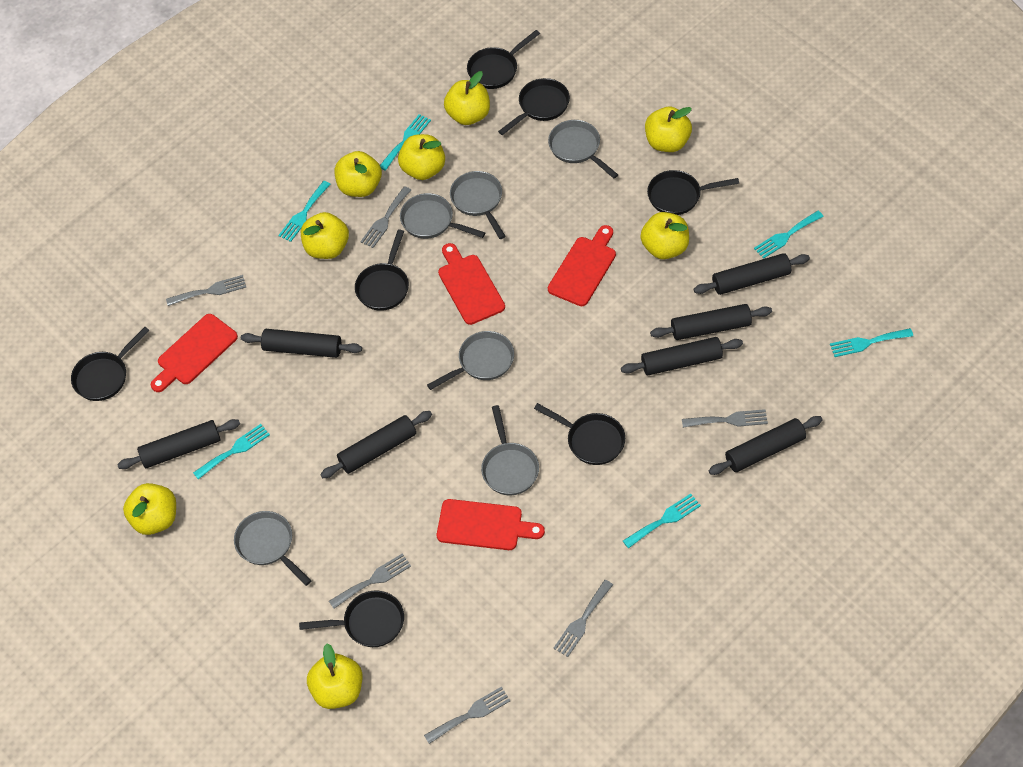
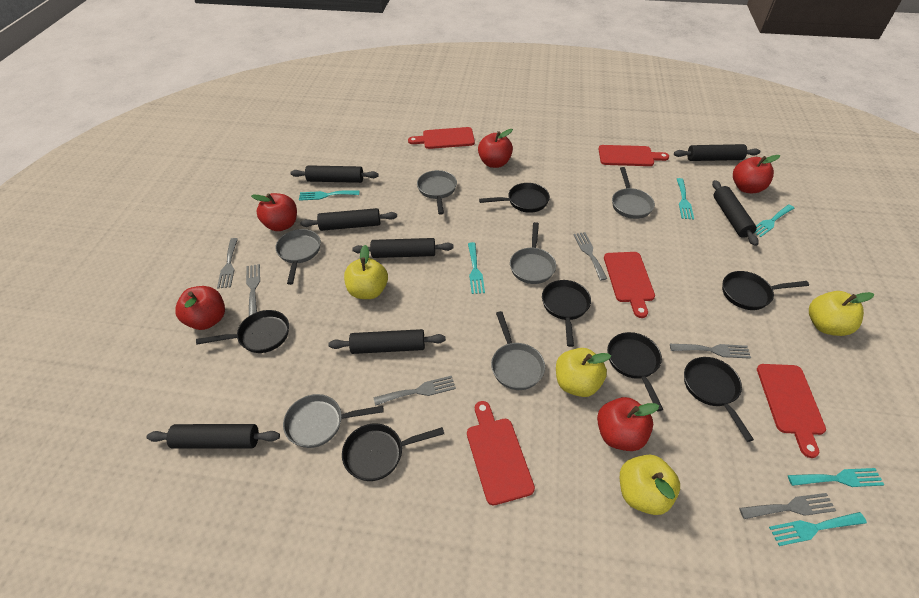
red apple: 0 -> 5
red cutting board: 4 -> 5
yellow apple: 8 -> 4

